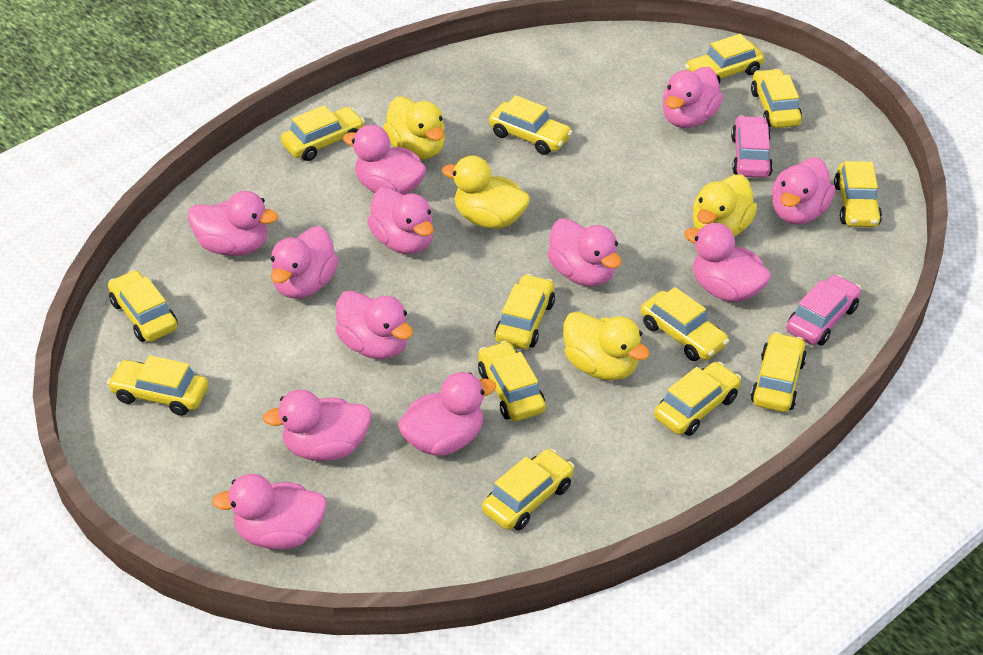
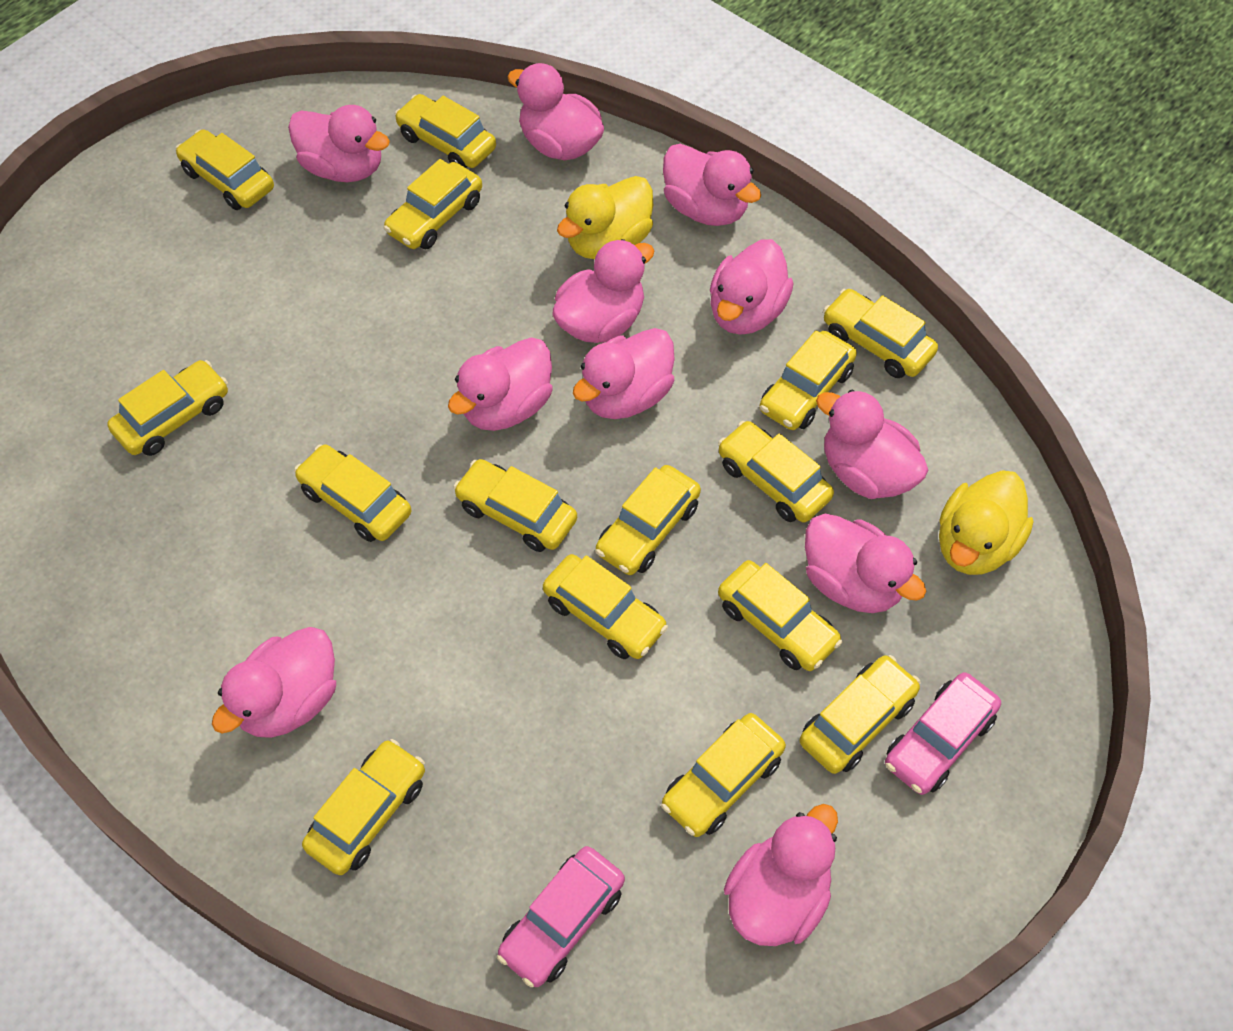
pink duck: 12 -> 11
yellow car: 13 -> 15
yellow duck: 4 -> 2

